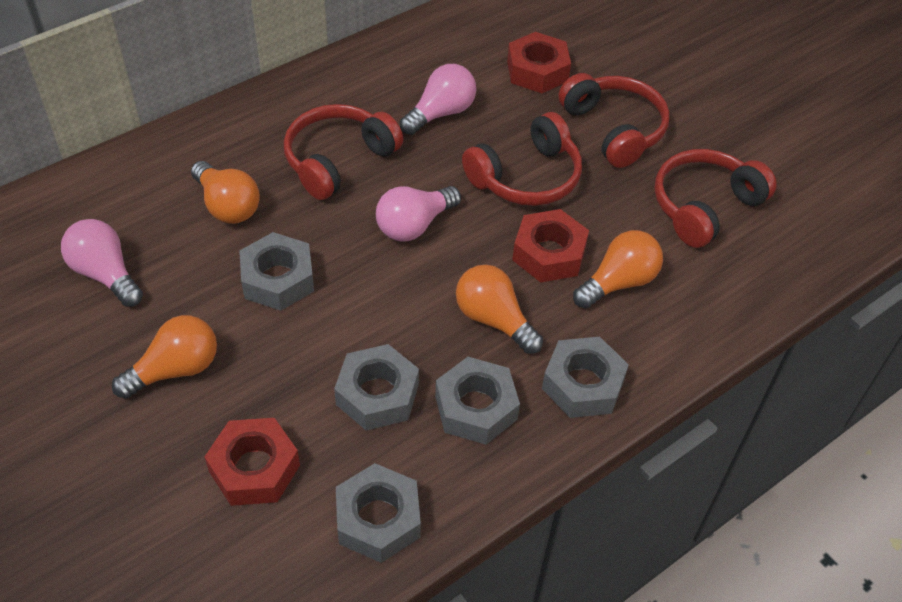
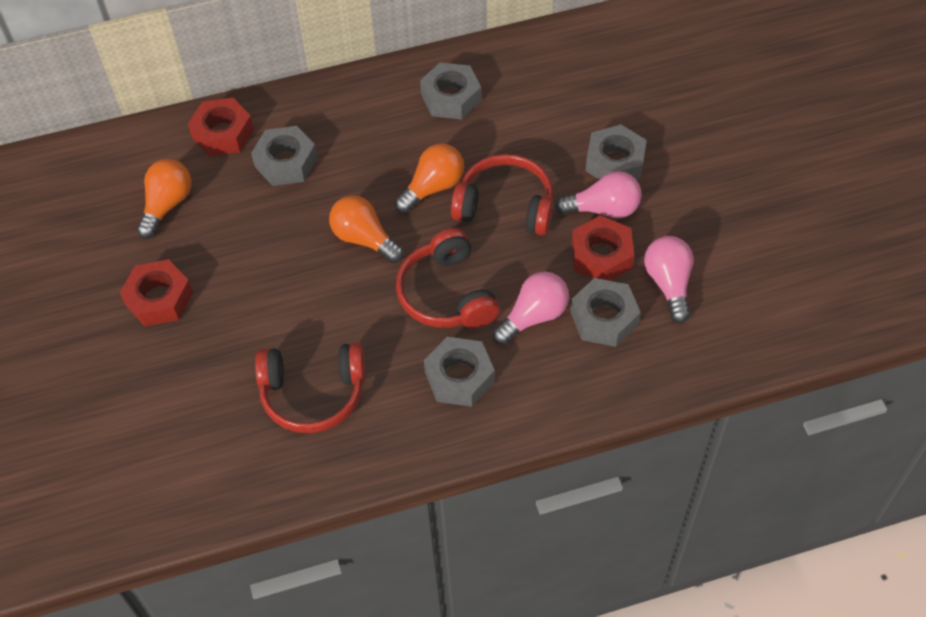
orange light bulb: 4 -> 3
red headphones: 4 -> 3

